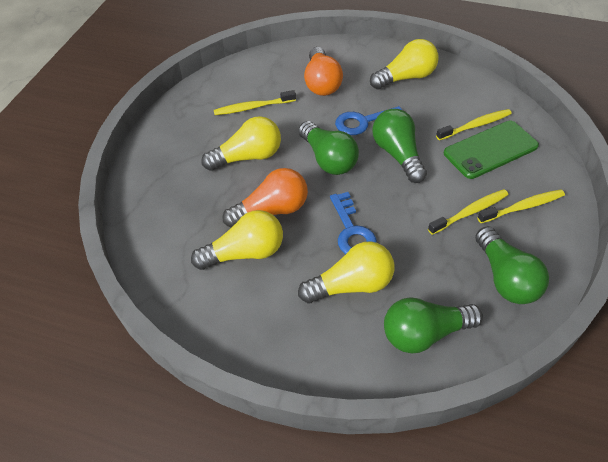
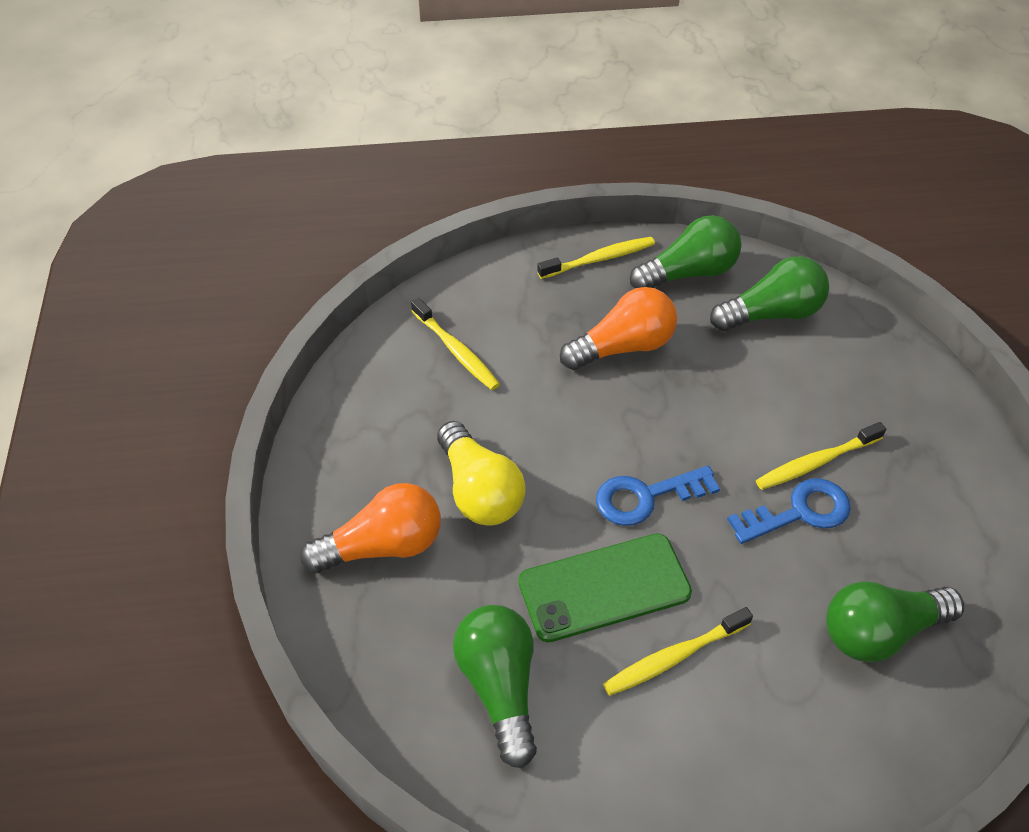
yellow light bulb: 4 -> 1

